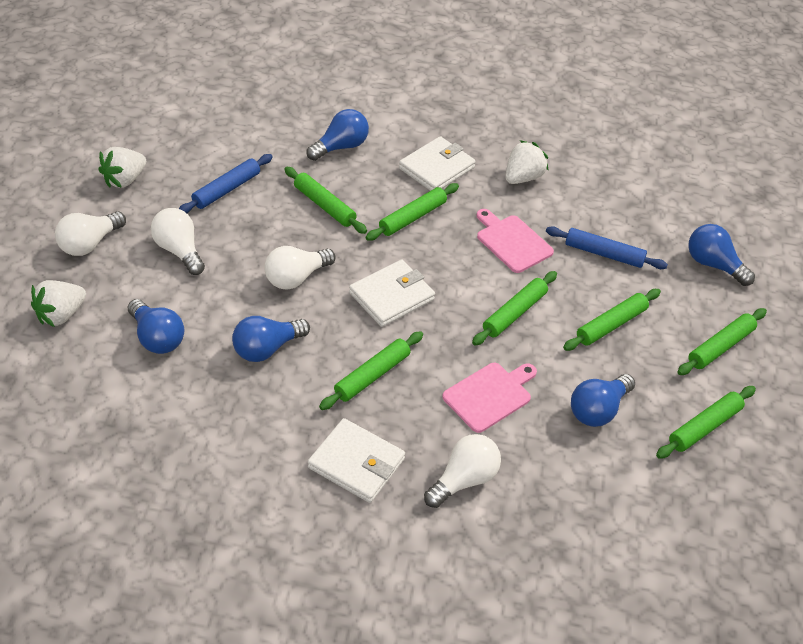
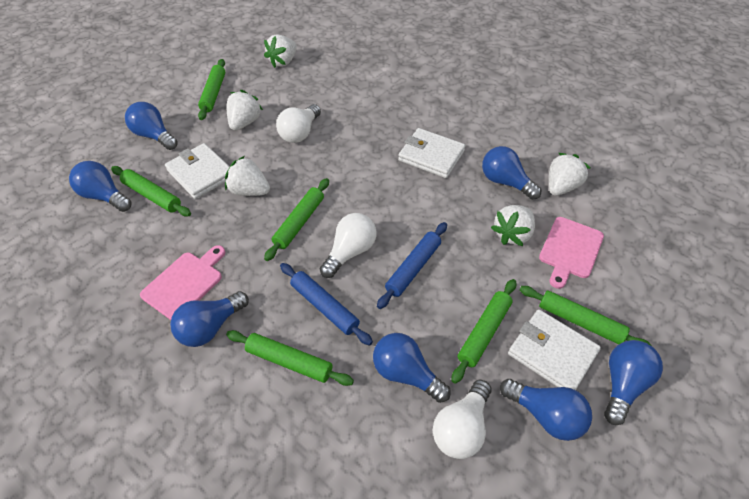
blue light bulb: 5 -> 7
green rolling pin: 7 -> 6
white light bulb: 4 -> 3
white strawberry: 3 -> 5

